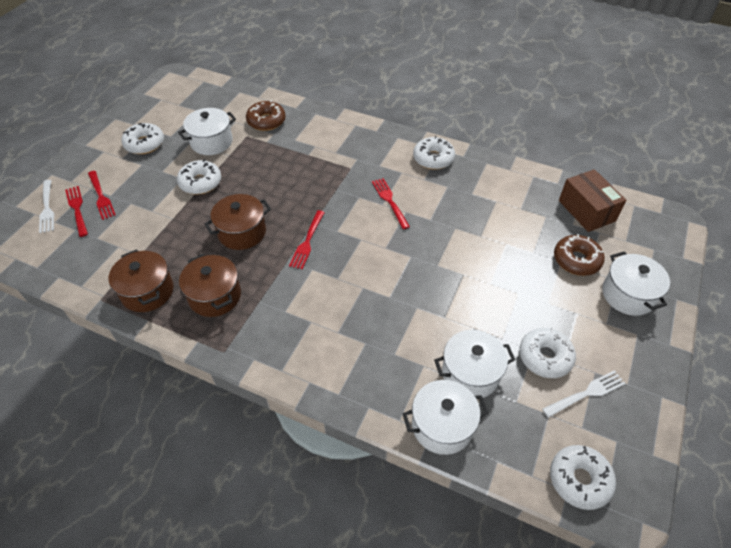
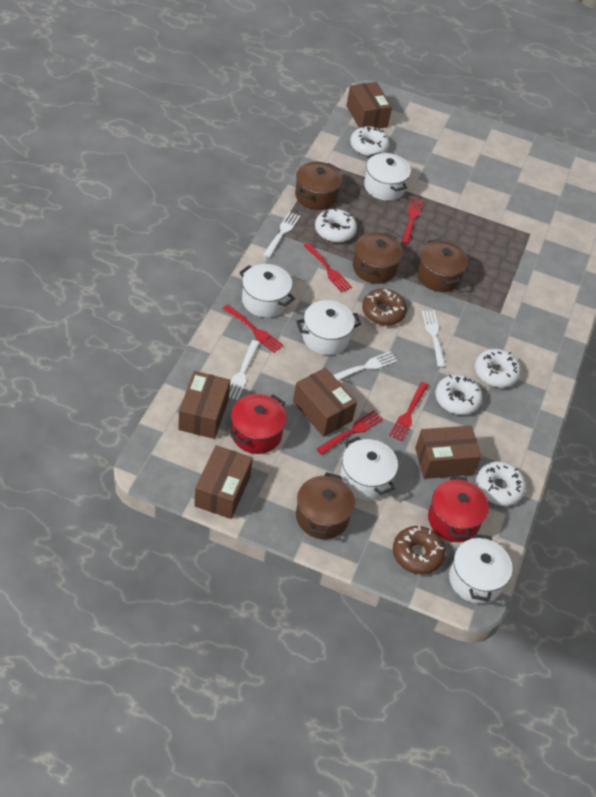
brown box: 1 -> 5
brown pot: 3 -> 4
red fork: 4 -> 5
red pot: 0 -> 2
white fork: 2 -> 4
white pot: 4 -> 5

